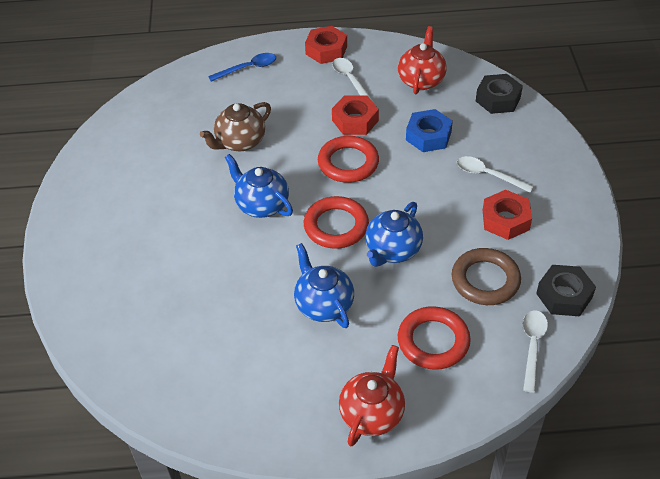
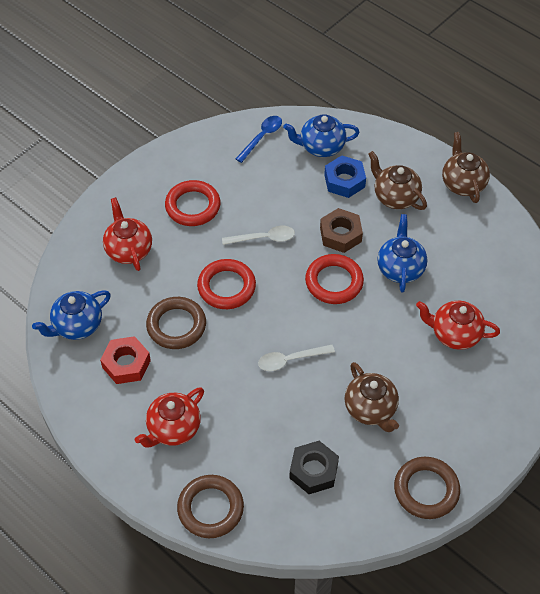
black nut: 2 -> 1
brown nut: 0 -> 1
brown ring: 1 -> 3
brown teapot: 1 -> 3
red nut: 3 -> 1
red teapot: 2 -> 3
white spoon: 3 -> 2

